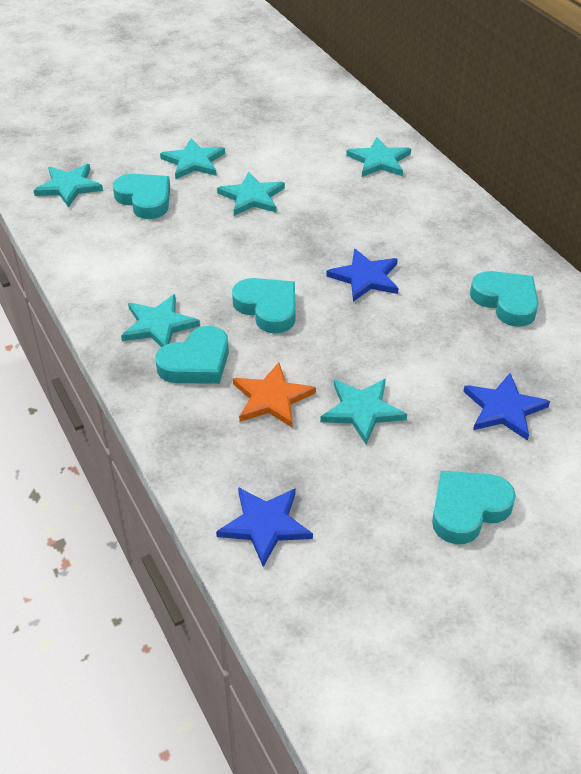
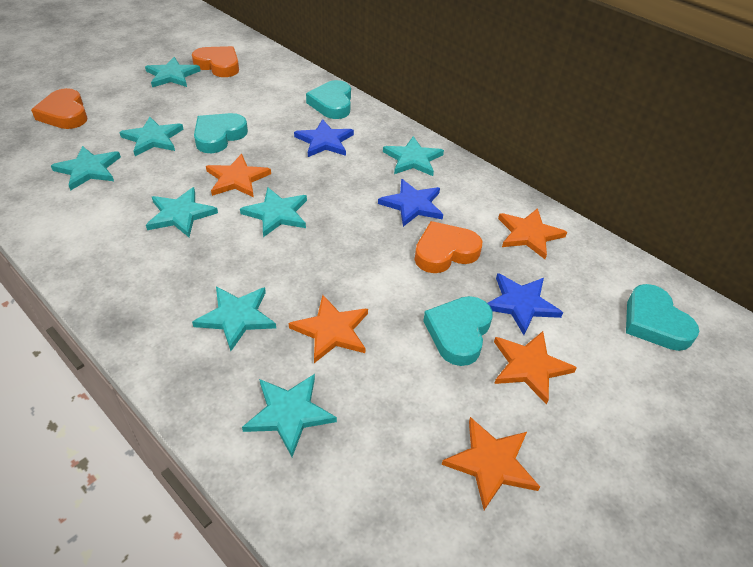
orange heart: 0 -> 3
orange star: 1 -> 5
turquoise heart: 5 -> 4
turquoise star: 6 -> 8

